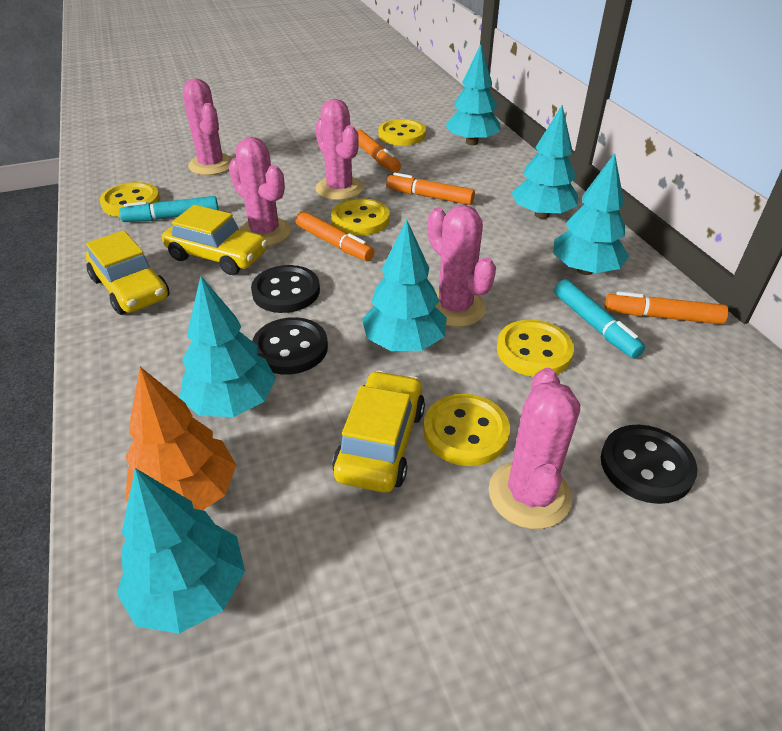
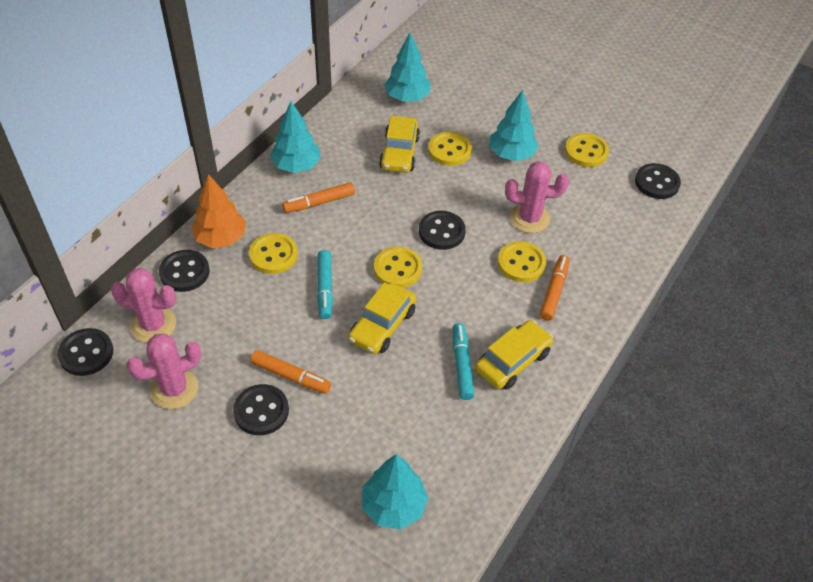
black button: 3 -> 5
orange marker: 4 -> 3
pink cactus: 5 -> 3
turquoise tree: 6 -> 4

